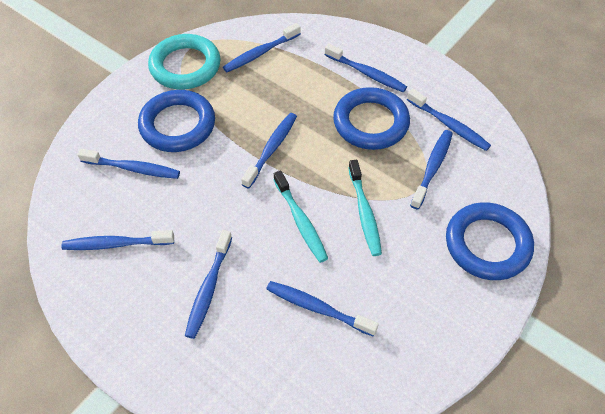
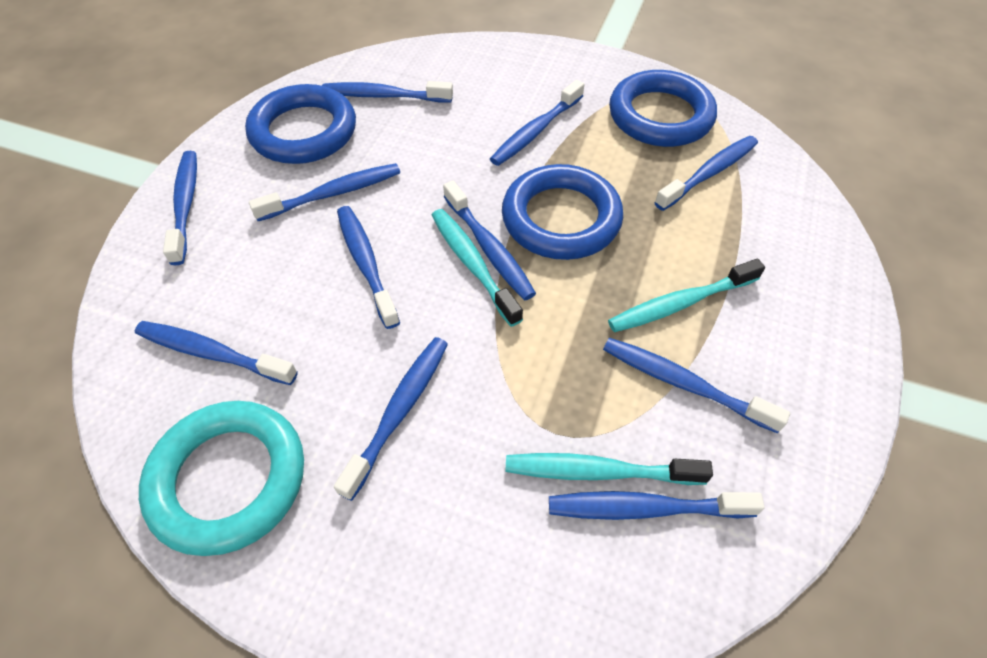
blue toothbrush: 9 -> 11
turquoise toothbrush: 2 -> 3

